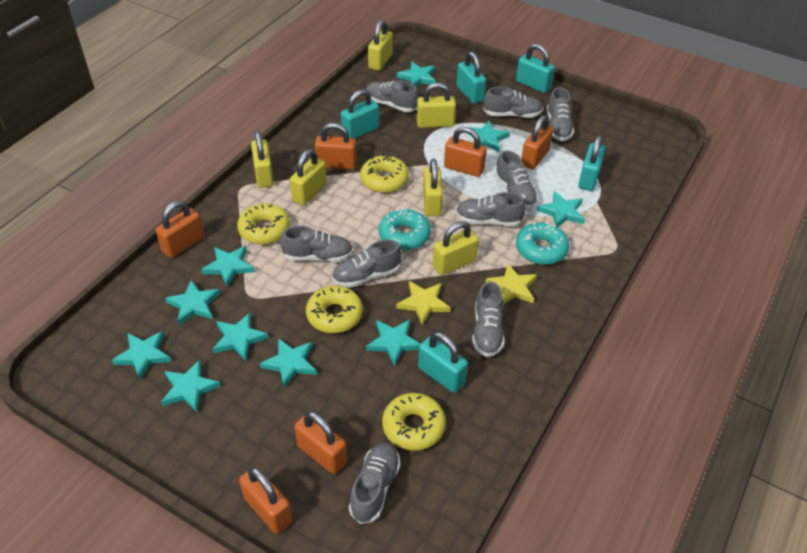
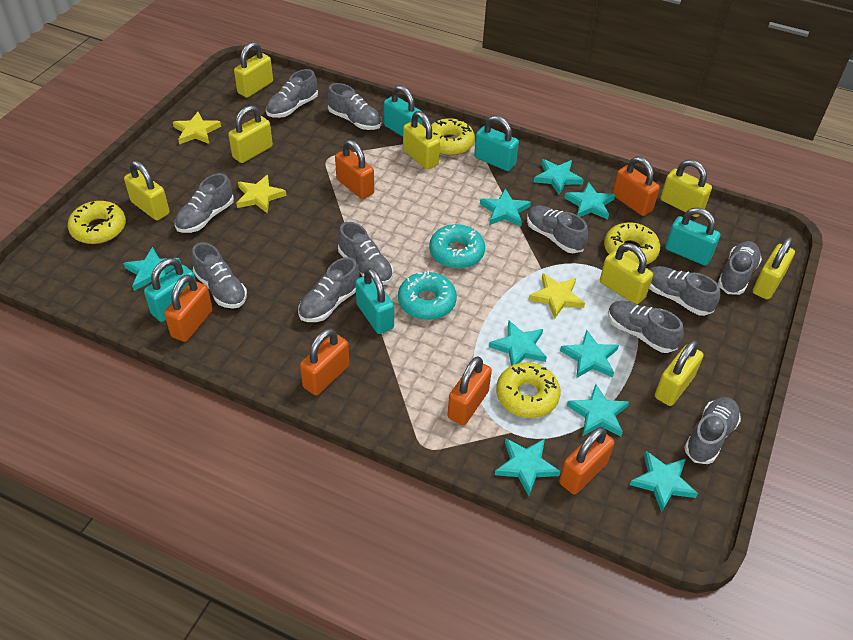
grey shoe: 9 -> 11
turquoise star: 10 -> 9
yellow padlock: 6 -> 8
yellow star: 2 -> 3

